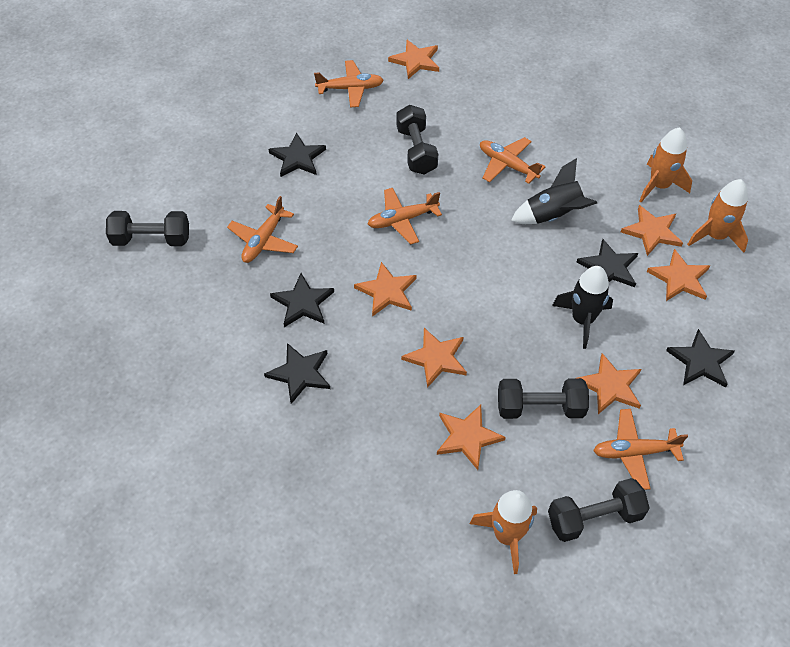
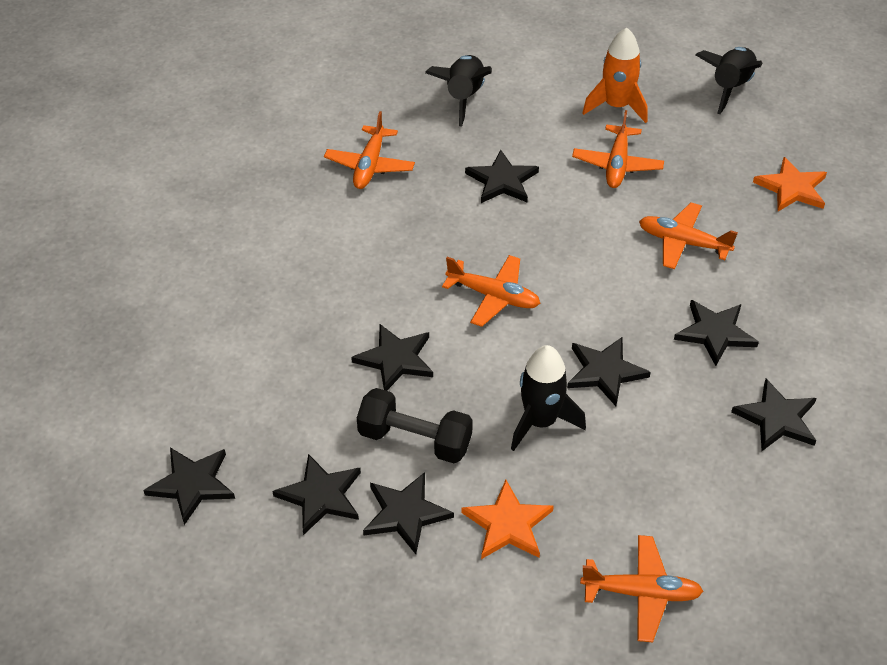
black dumbbell: 4 -> 1
black rocket: 2 -> 3
black star: 5 -> 8
orange rocket: 3 -> 1
orange star: 7 -> 2

